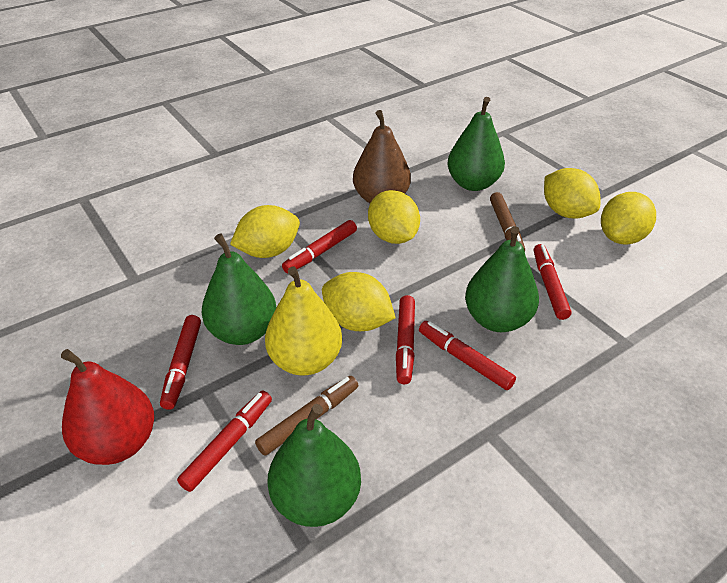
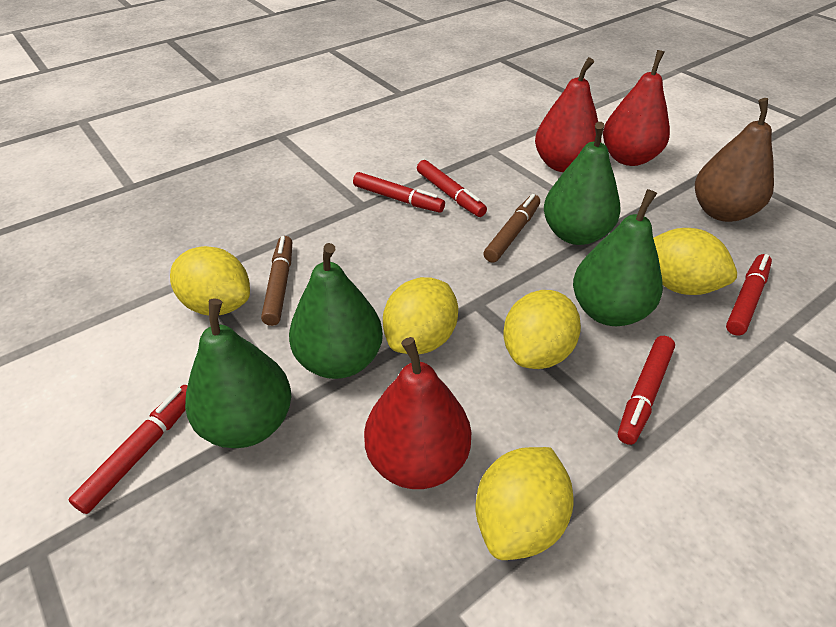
red marker: 6 -> 5
red pear: 1 -> 3
yellow pear: 1 -> 0

